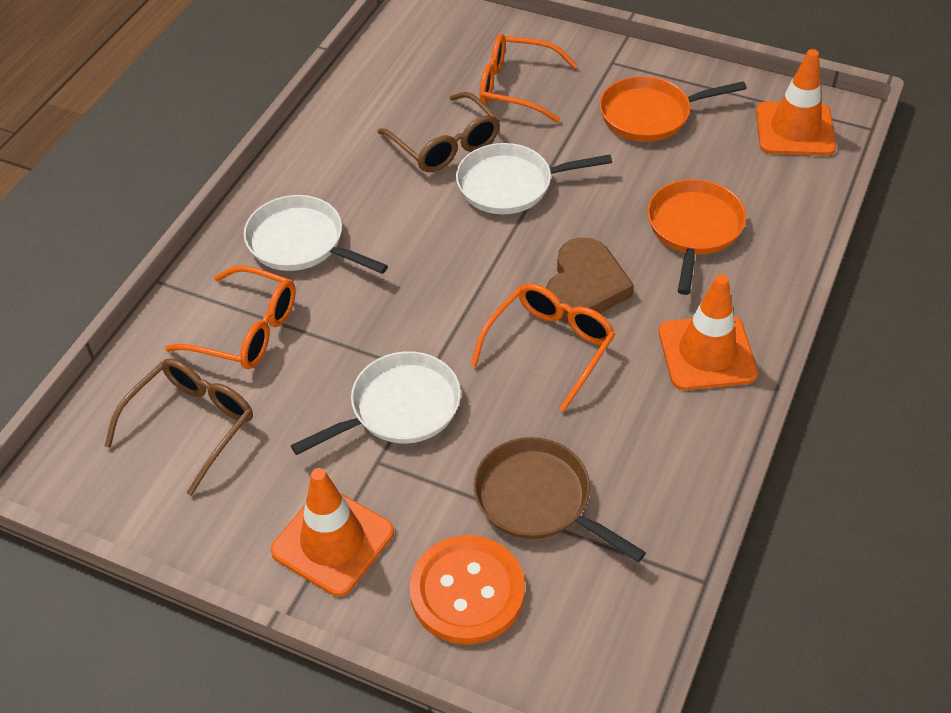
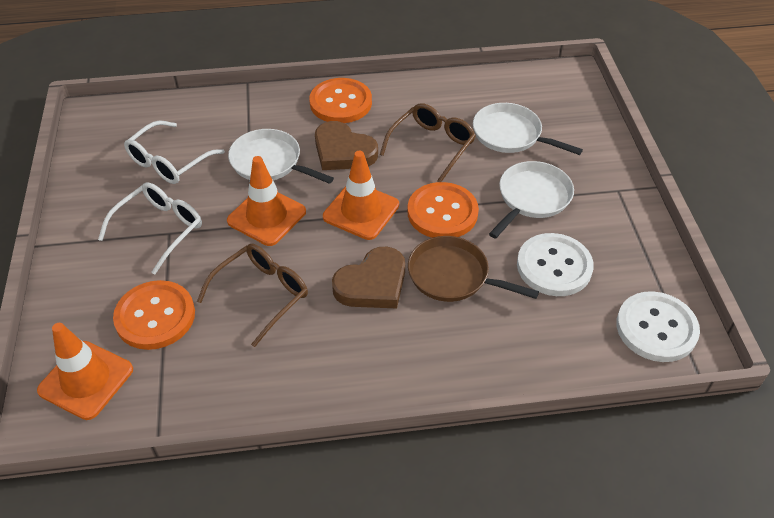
brown heart: 1 -> 2
orange button: 1 -> 3
orange glasses: 3 -> 0
orange pan: 2 -> 0
white button: 0 -> 2
white glasses: 0 -> 2

